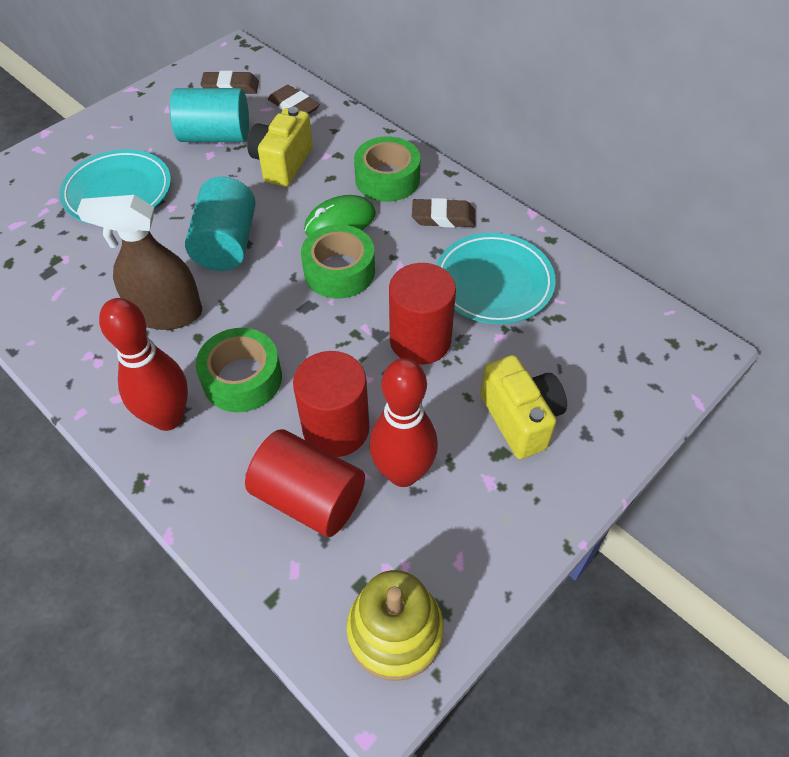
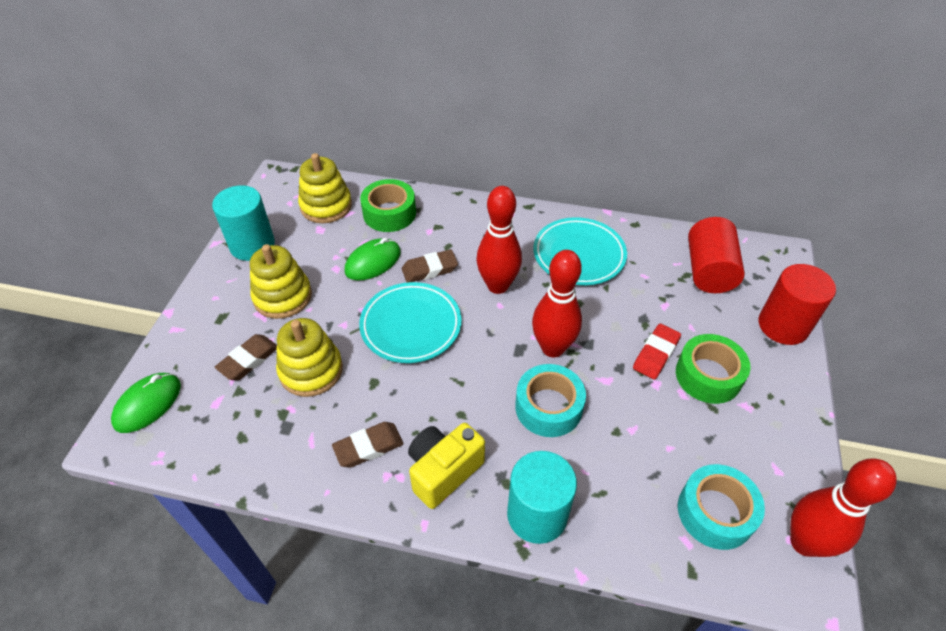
brown spray bottle: 1 -> 0
green mouse: 1 -> 2
green tape: 3 -> 2
red bowling pin: 2 -> 3
red cylinder: 3 -> 2
red eraser: 0 -> 1
turquoise tape: 0 -> 2
yellow camera: 2 -> 1
yellow stacking toy: 1 -> 3

